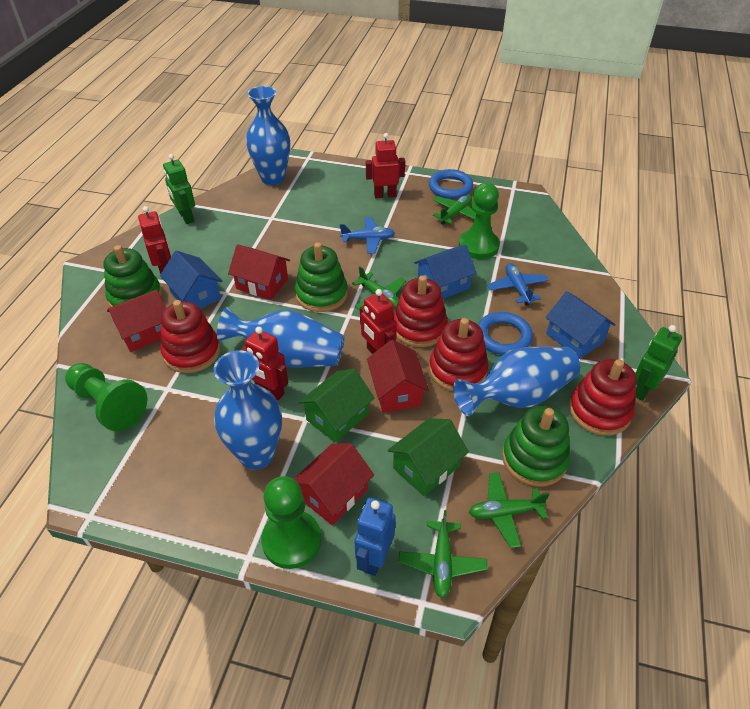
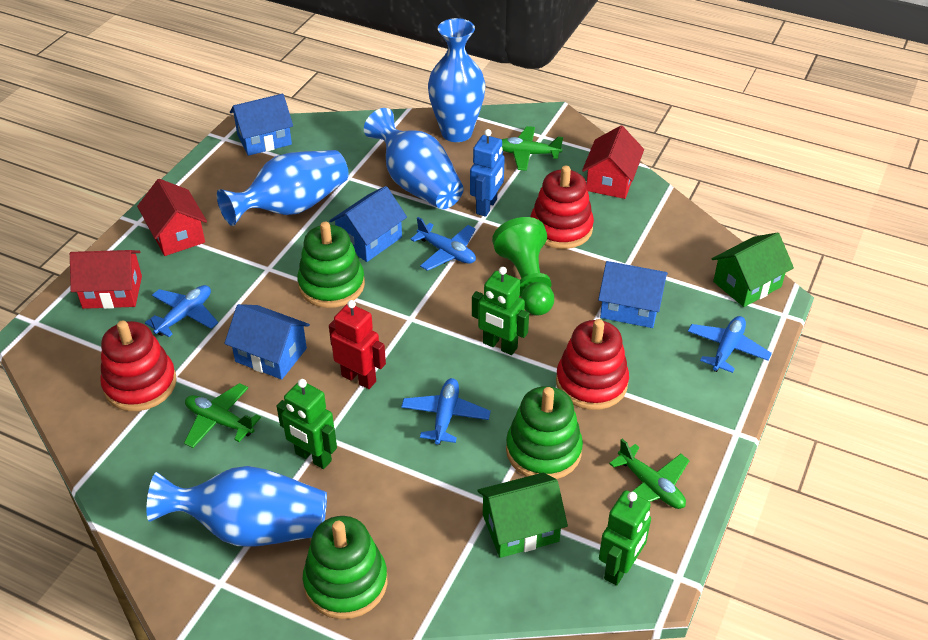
blue house: 3 -> 4
blue plane: 2 -> 4
blue ring: 2 -> 0
green pawn: 3 -> 1
green plane: 4 -> 3
green robot: 2 -> 3
red house: 4 -> 3
red robot: 4 -> 1
red stacking toy: 4 -> 3

